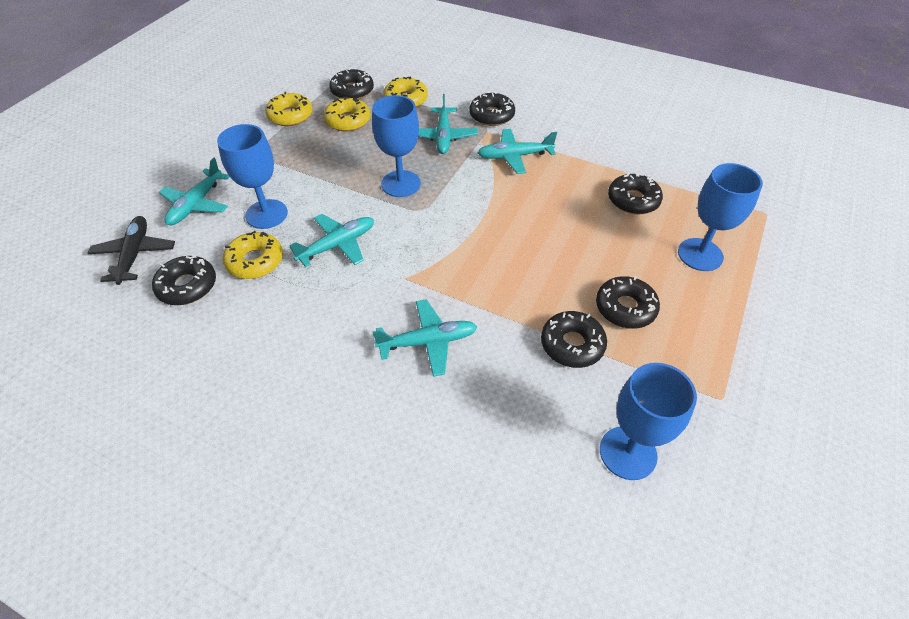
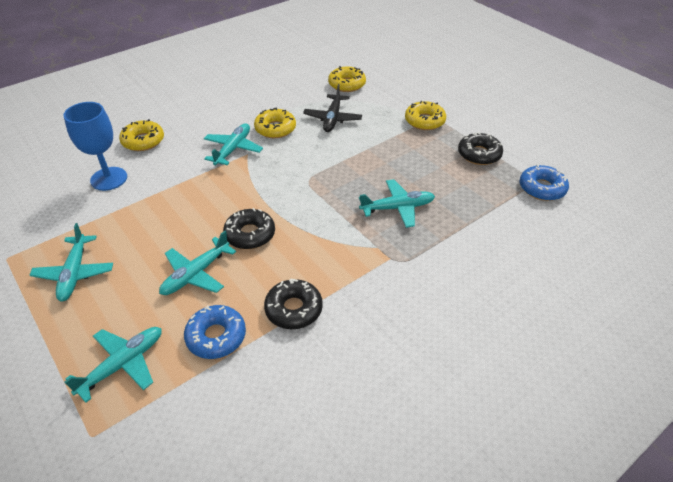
black donut: 6 -> 3
blue donut: 0 -> 2
blue goblet: 4 -> 1

